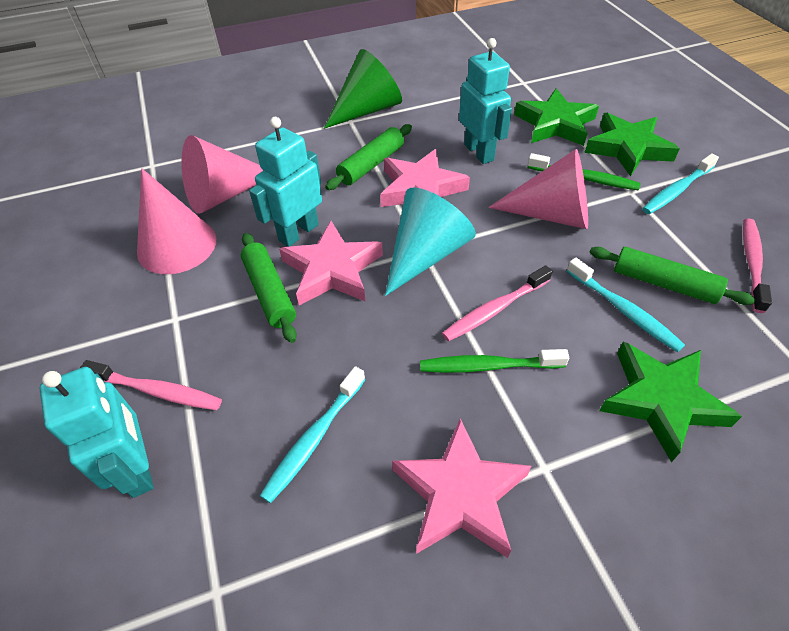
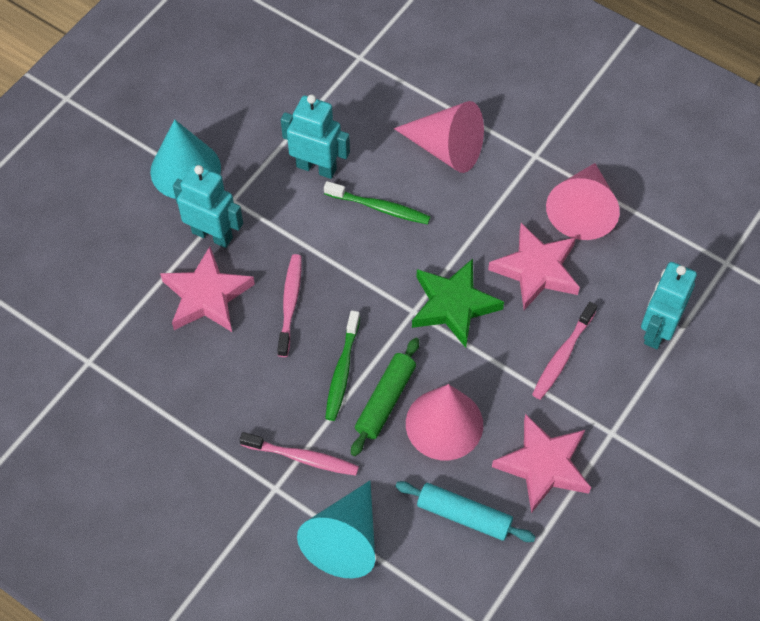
green cone: 1 -> 0
green rolling pin: 3 -> 1
green star: 3 -> 1
turquoise cone: 1 -> 2
turquoise rolling pin: 0 -> 1
turquoise toothbrush: 3 -> 0

